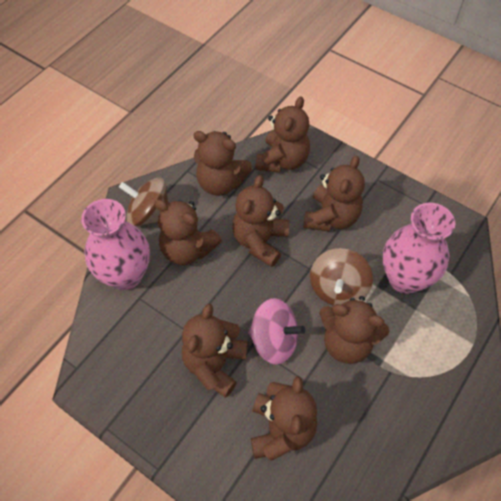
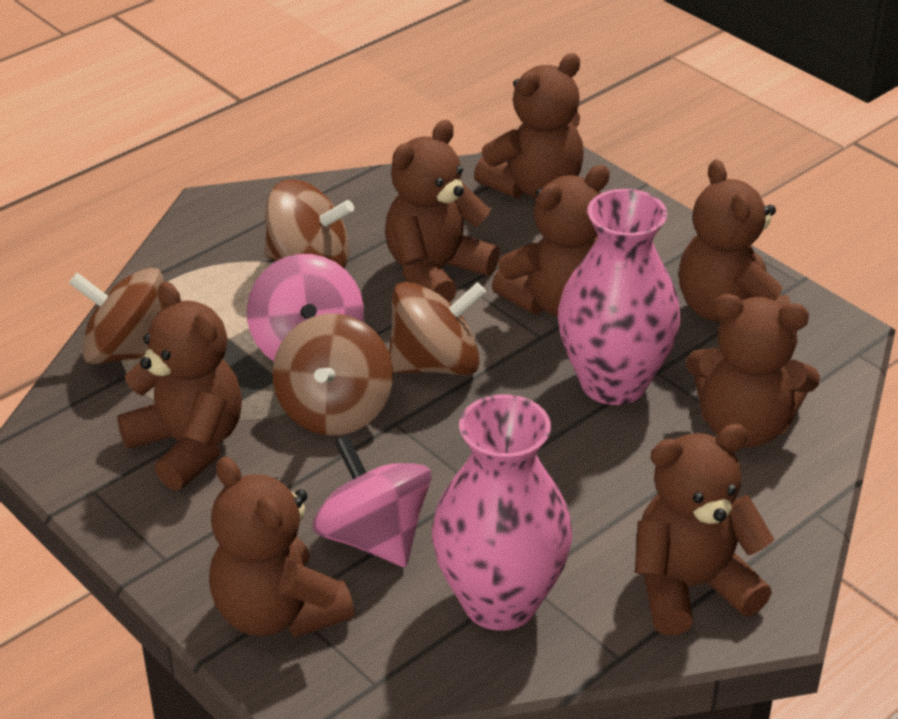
brown spinning top: 2 -> 4
pink spinning top: 1 -> 2

